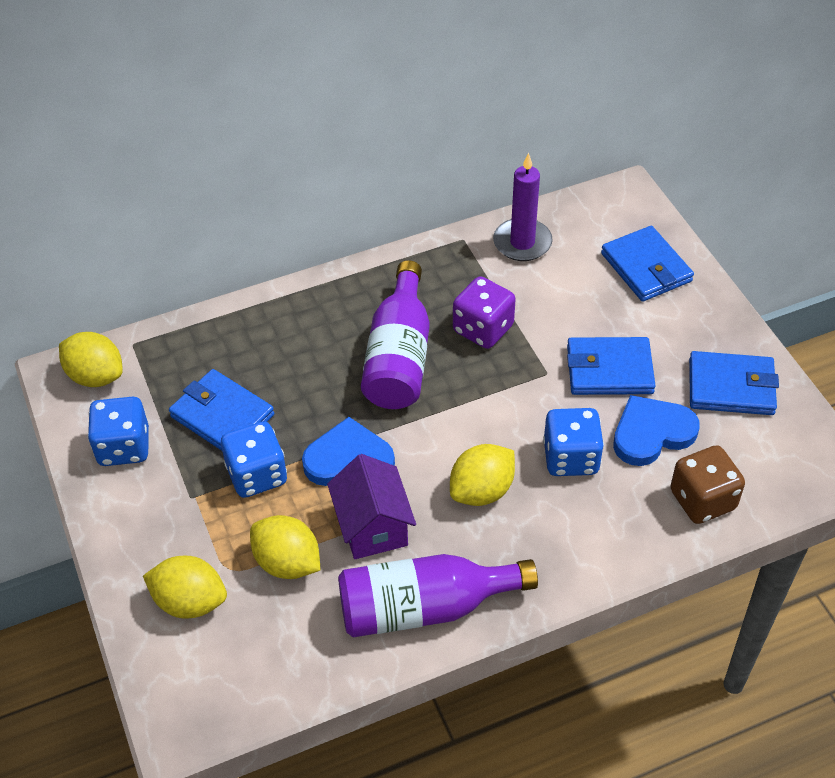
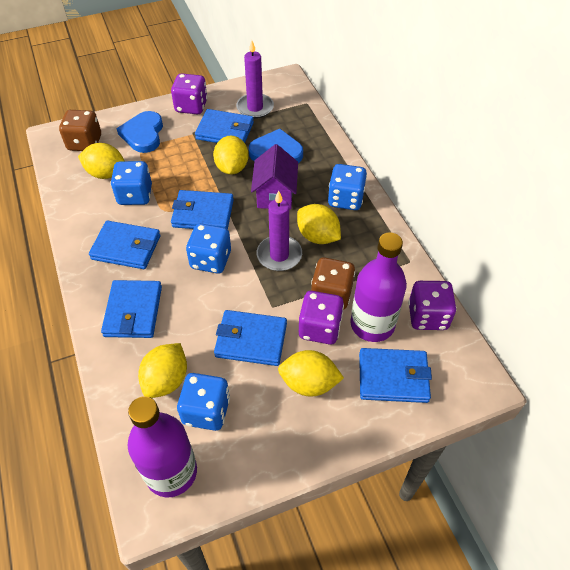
blue dice: 3 -> 4
blue wallet: 4 -> 6
brown dice: 1 -> 2
purple candle: 1 -> 2
purple dice: 1 -> 3
yellow lemon: 4 -> 5

